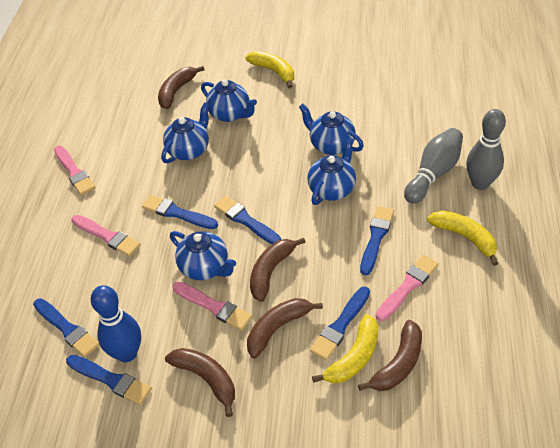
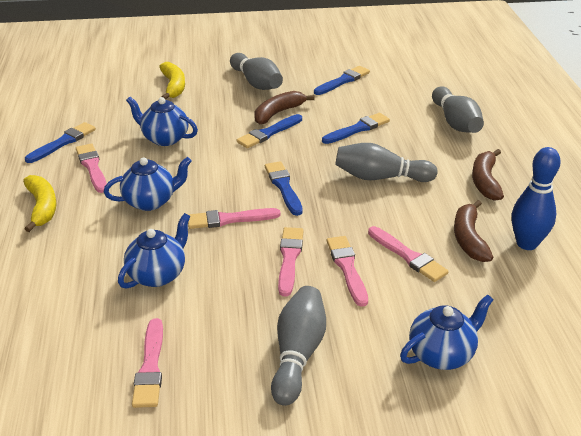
blue brush: 6 -> 5
blue teapot: 5 -> 4
brown banana: 5 -> 3
grey bowling pin: 2 -> 4
pink brush: 4 -> 6
yellow banana: 3 -> 2

